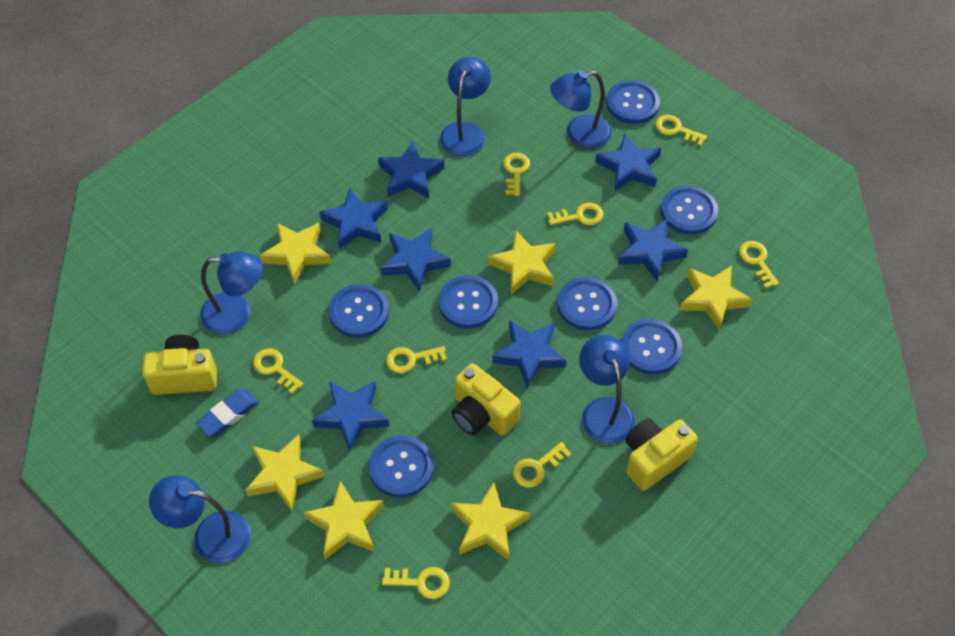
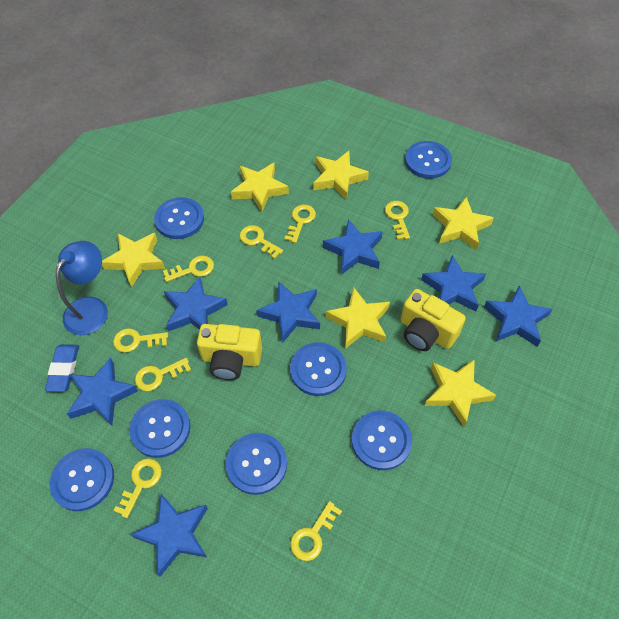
blue lamp: 5 -> 1
yellow camera: 3 -> 2

